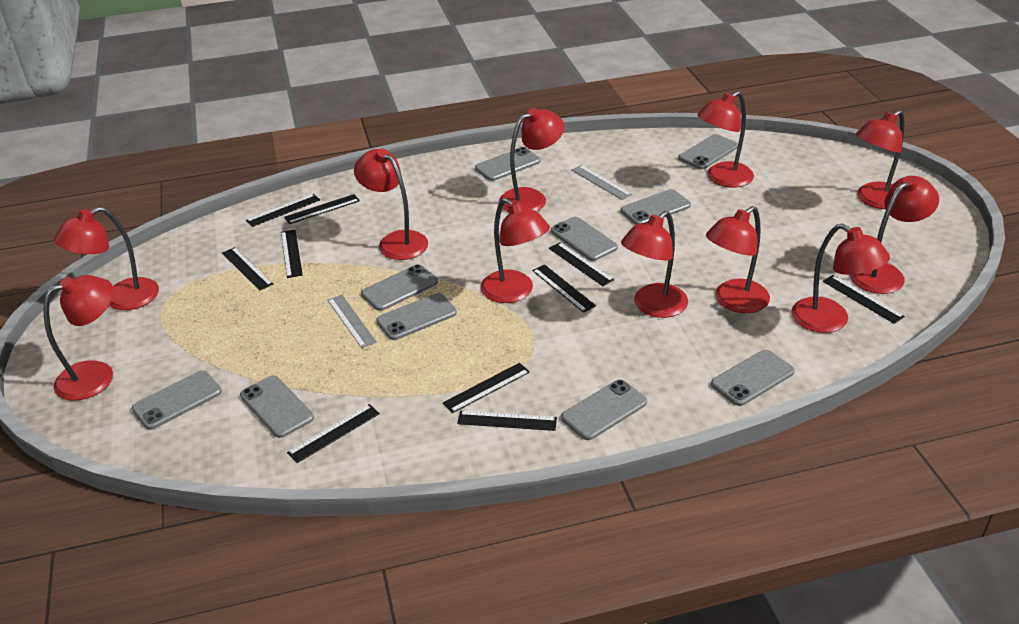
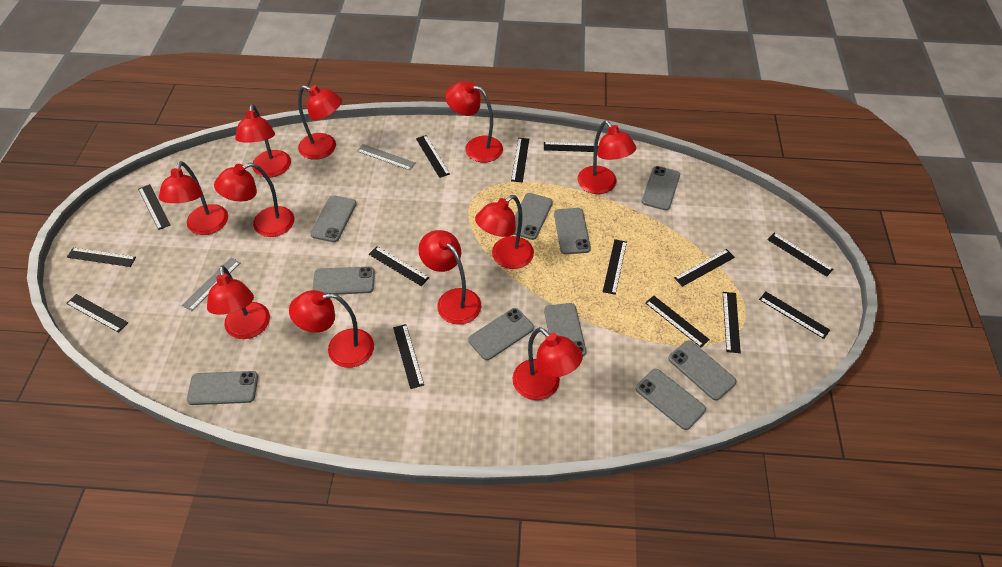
black ruler: 10 -> 14

